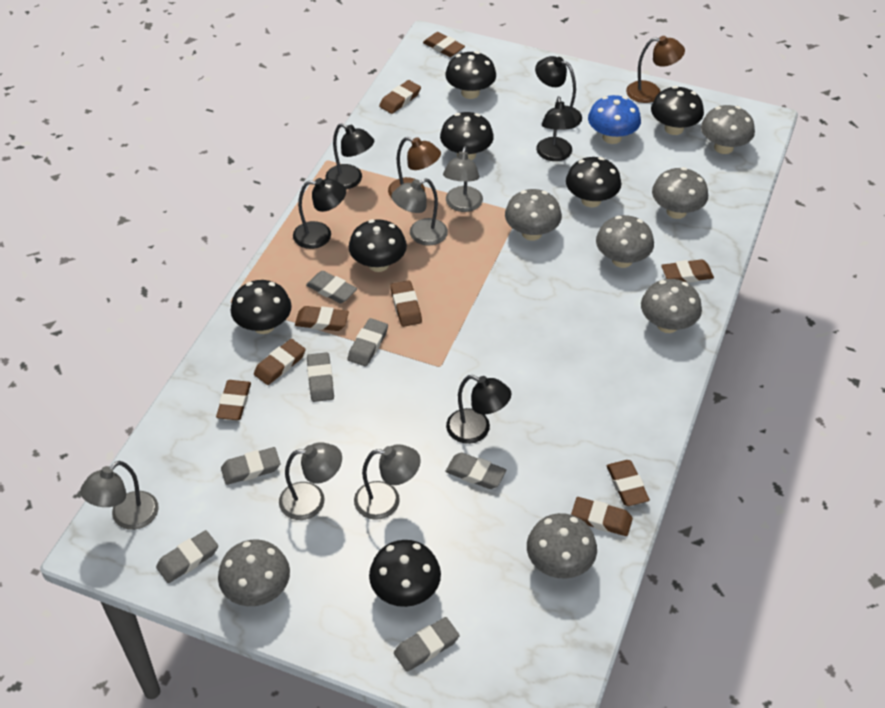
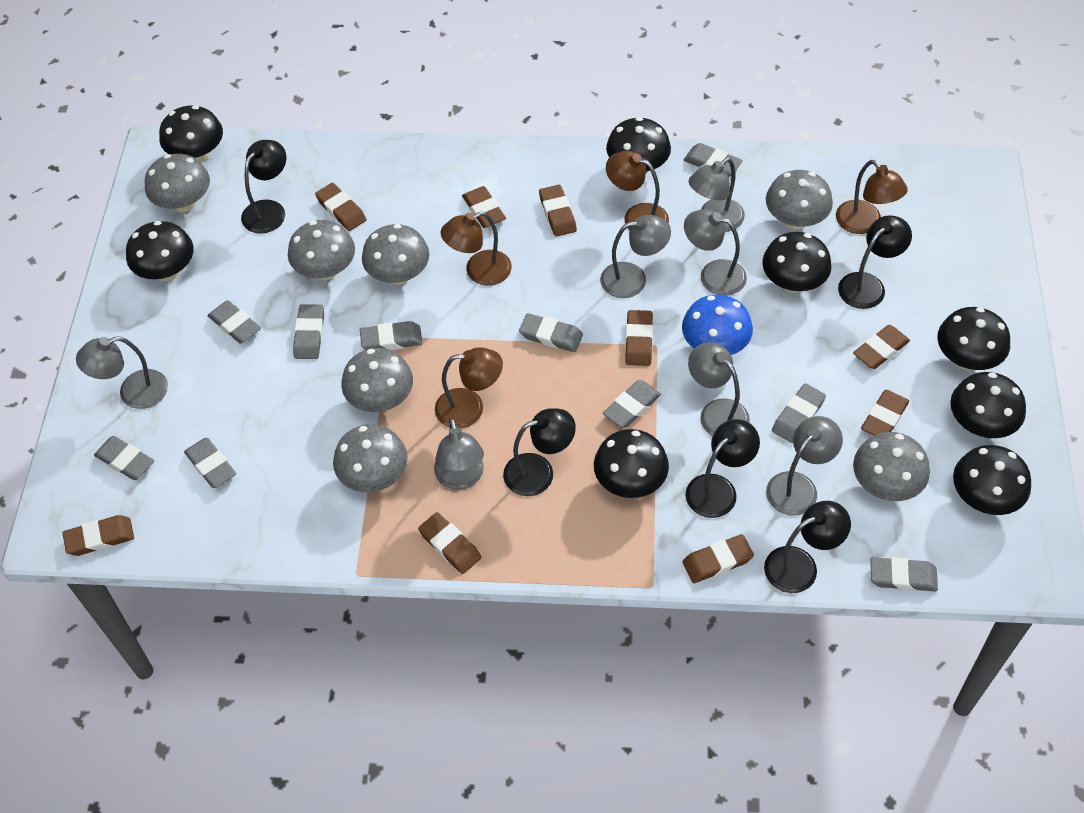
black mushroom: 7 -> 8
brown lamp: 2 -> 4
grey eraser: 7 -> 10
grey lamp: 5 -> 7

